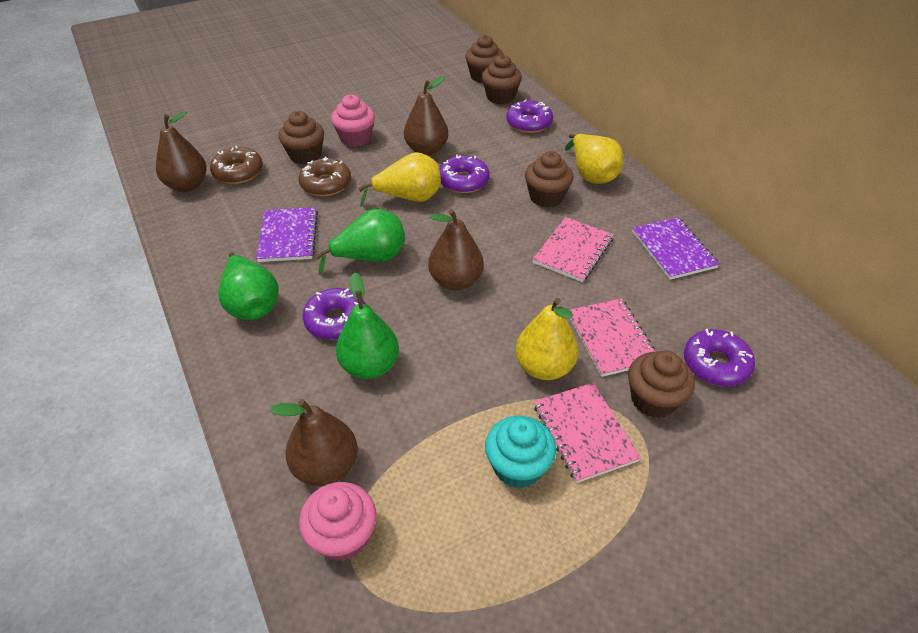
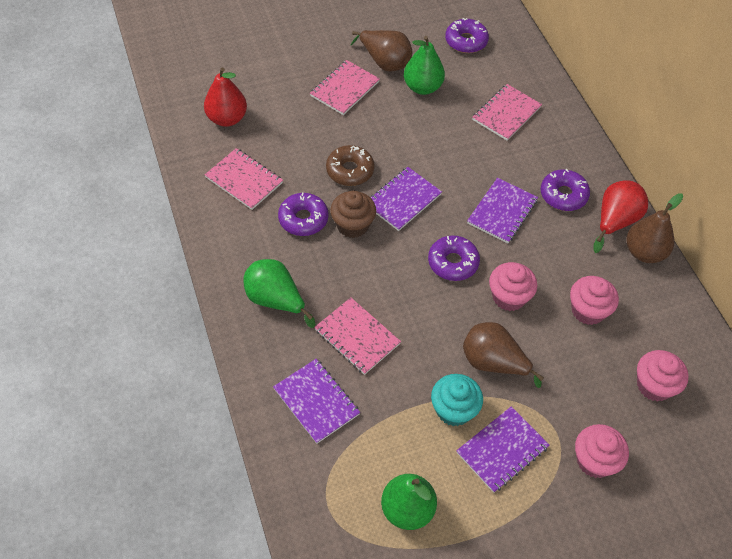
brown cupcake: 5 -> 1
brown donut: 2 -> 1
brown pear: 4 -> 3
pink cupcake: 2 -> 4
pink notebook: 3 -> 4
purple notebook: 2 -> 4
red pear: 0 -> 2
yellow pear: 3 -> 0

